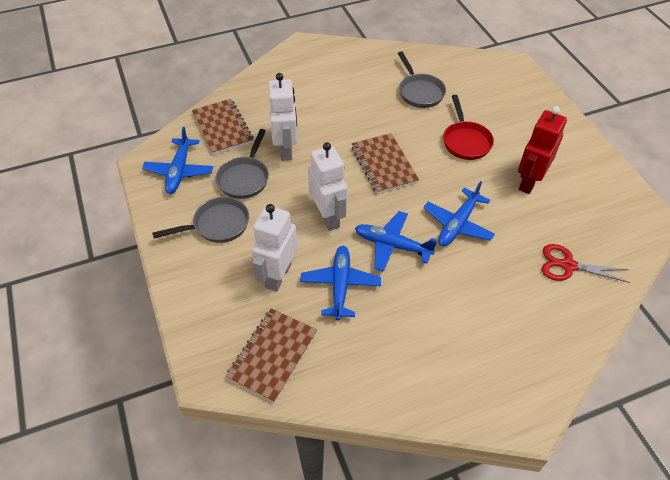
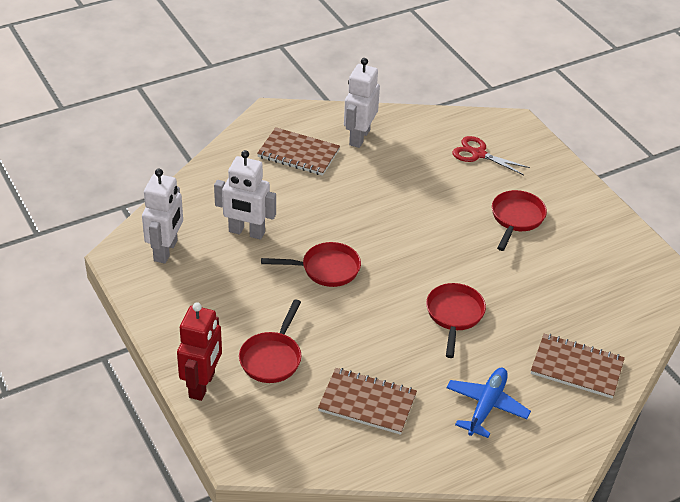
blue plane: 4 -> 1
grey pan: 3 -> 0
red pan: 1 -> 4

